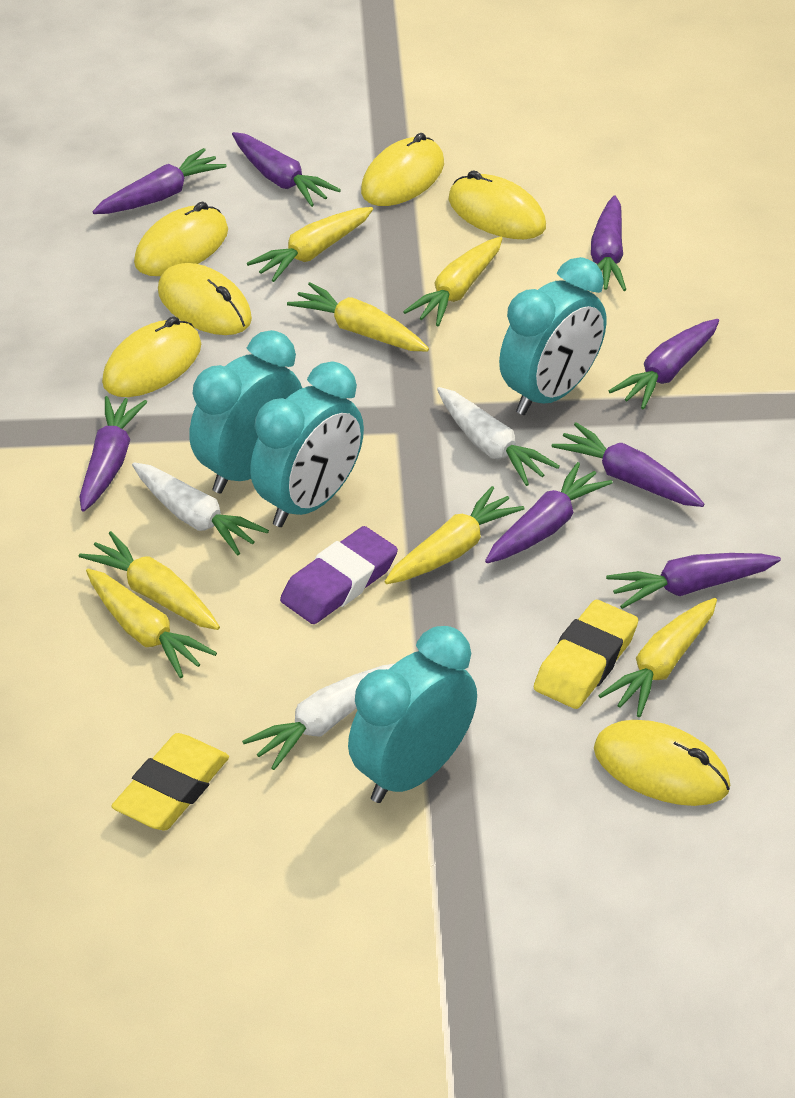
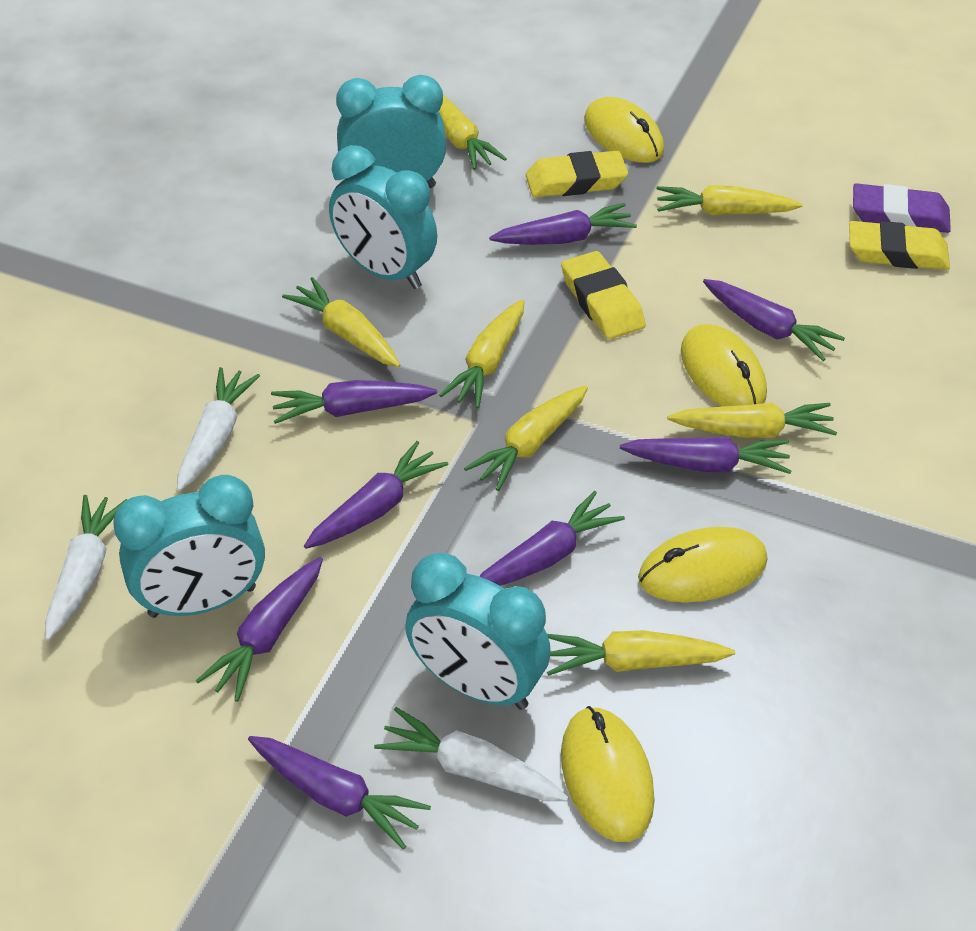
yellow eraser: 2 -> 3
yellow mouse: 6 -> 4

